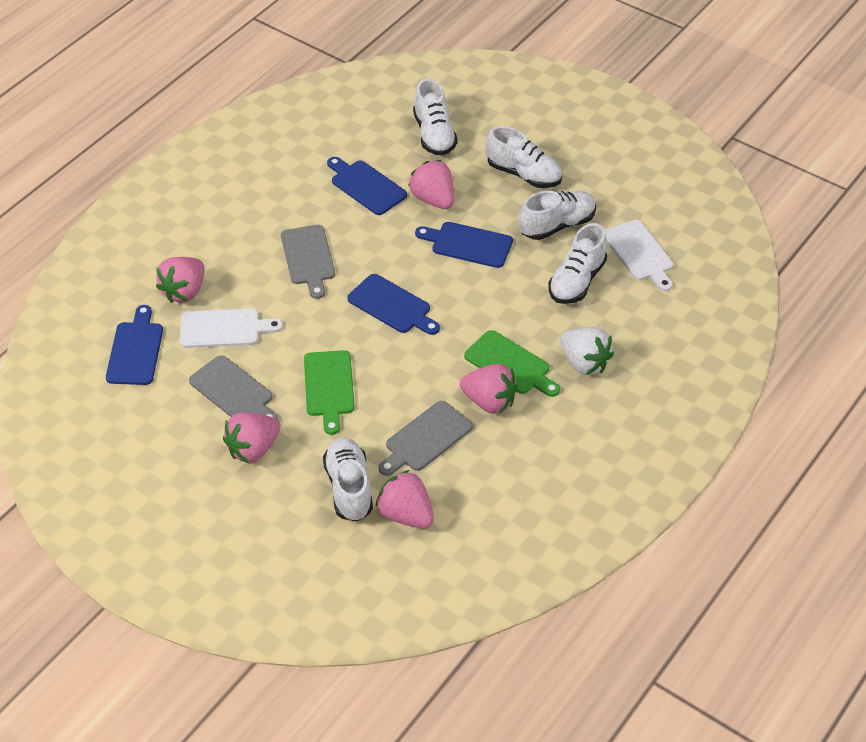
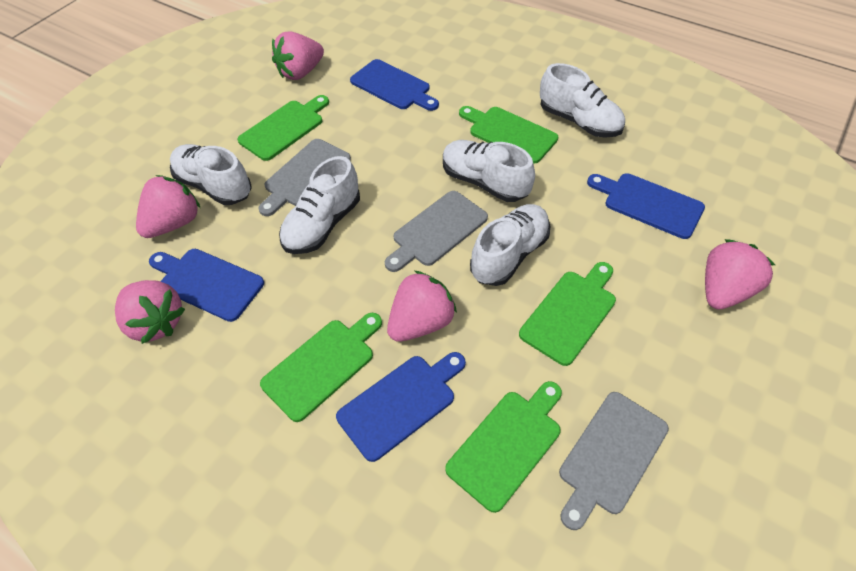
green cutting board: 2 -> 5
white cutting board: 2 -> 0
white strawberry: 1 -> 0

